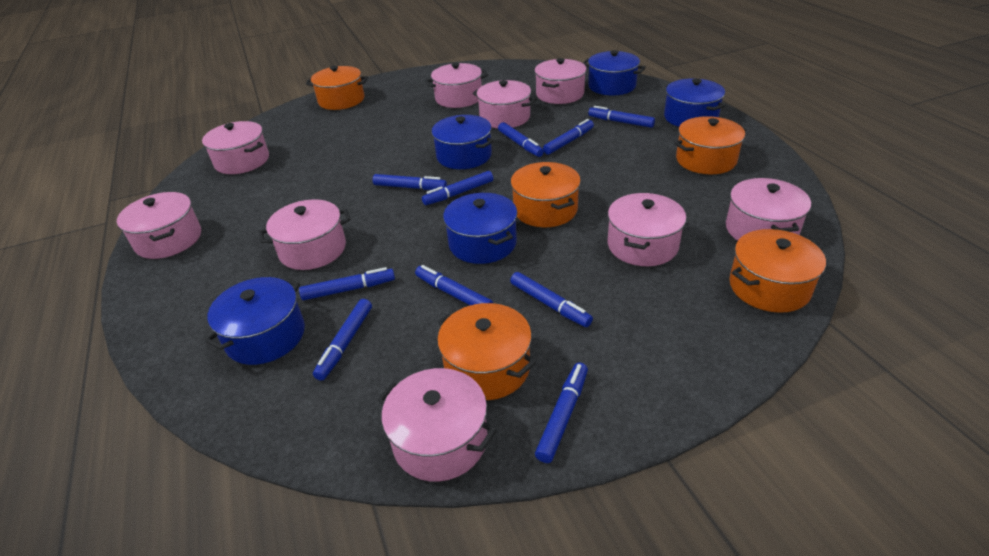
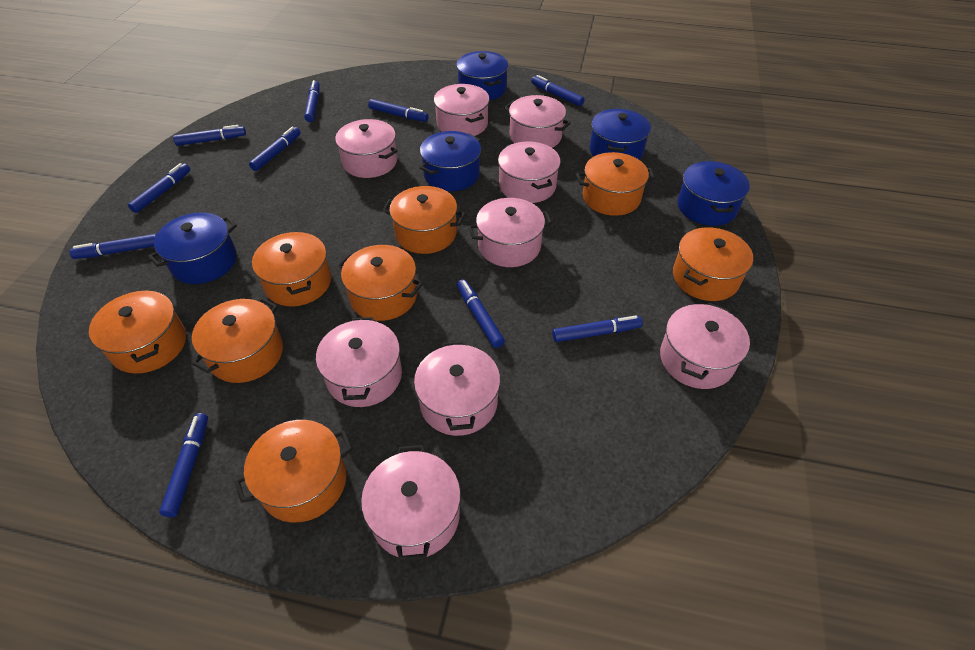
orange pot: 5 -> 8

